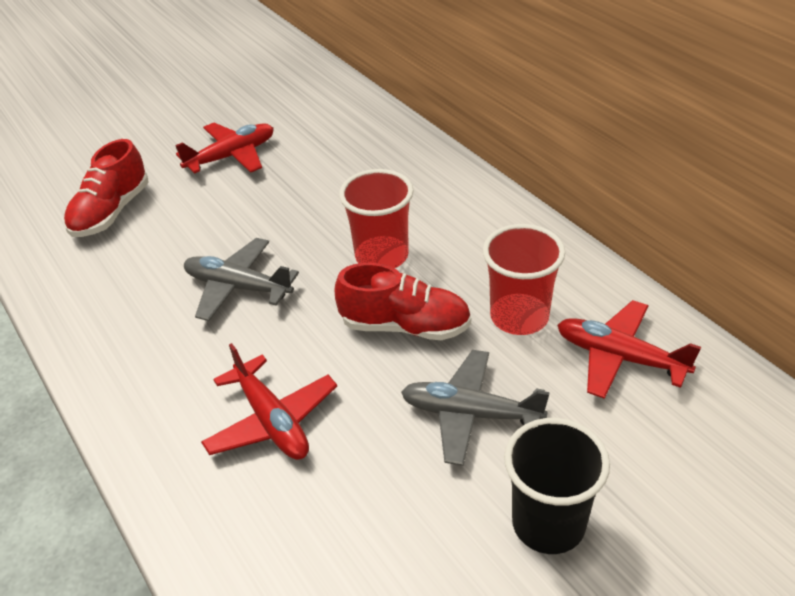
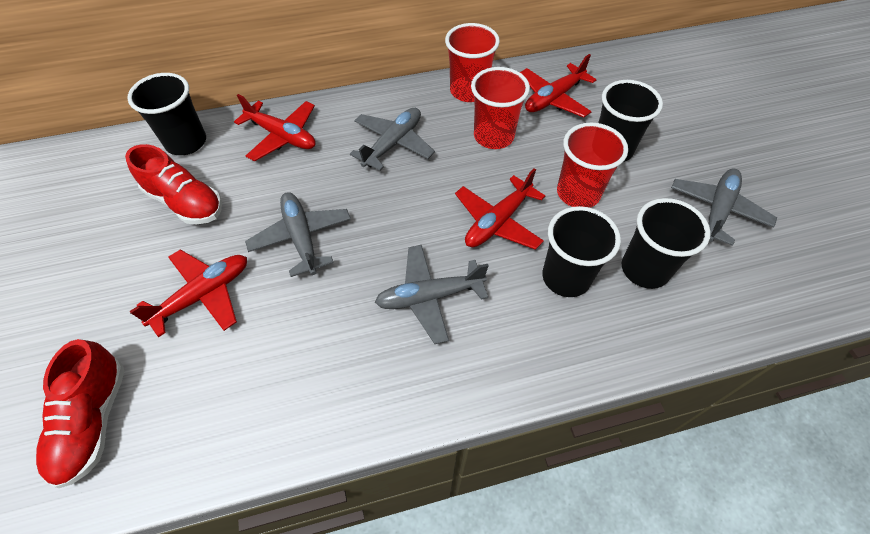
black cup: 1 -> 4
grey plane: 2 -> 4
red cup: 2 -> 3
red plane: 3 -> 4

